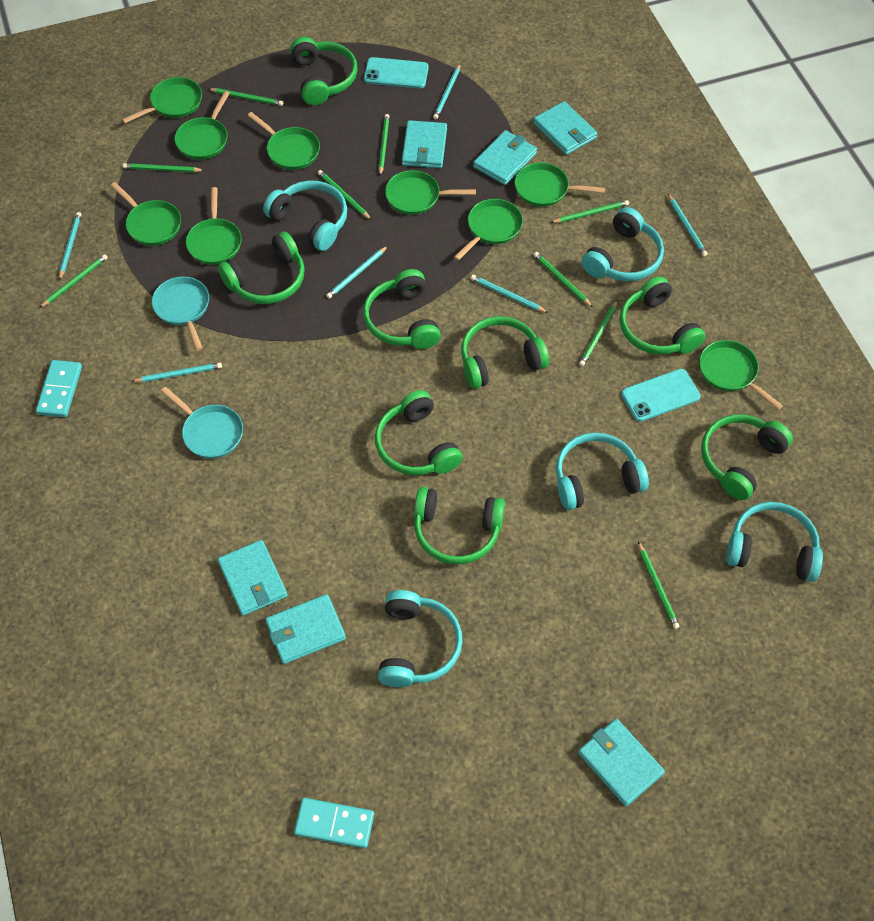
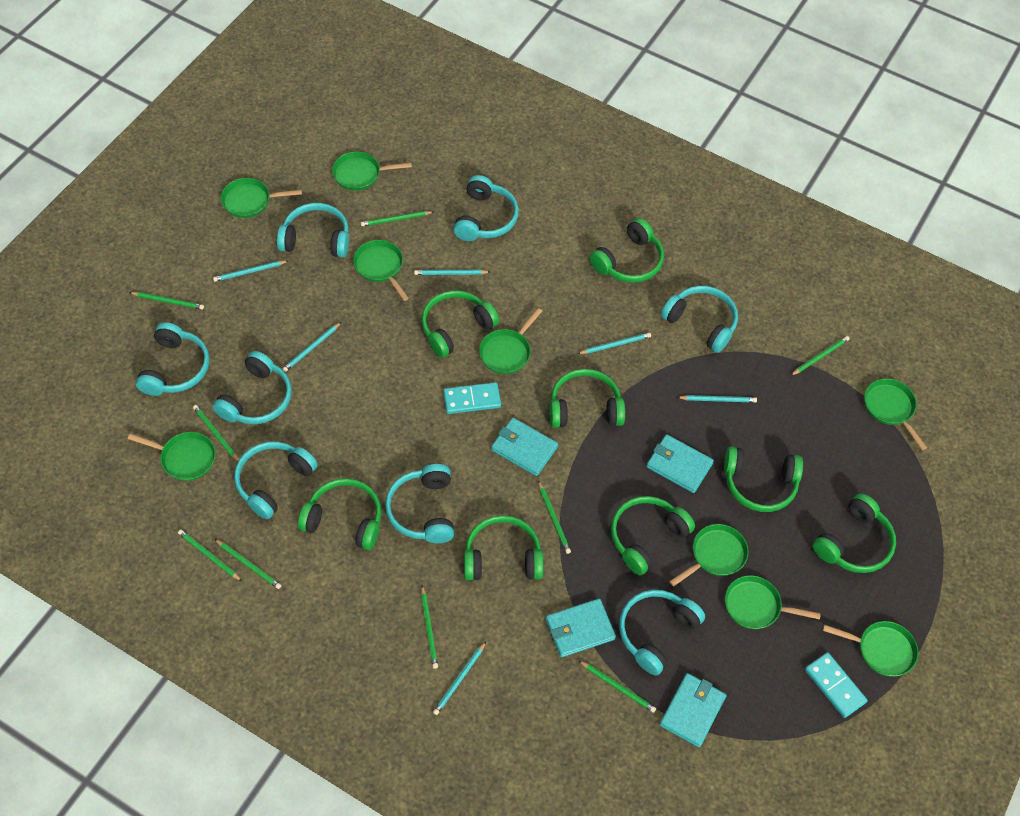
turquoise headphones: 5 -> 8
turquoise pan: 2 -> 0
turquoise phone: 2 -> 0
turquoise wallet: 6 -> 4

